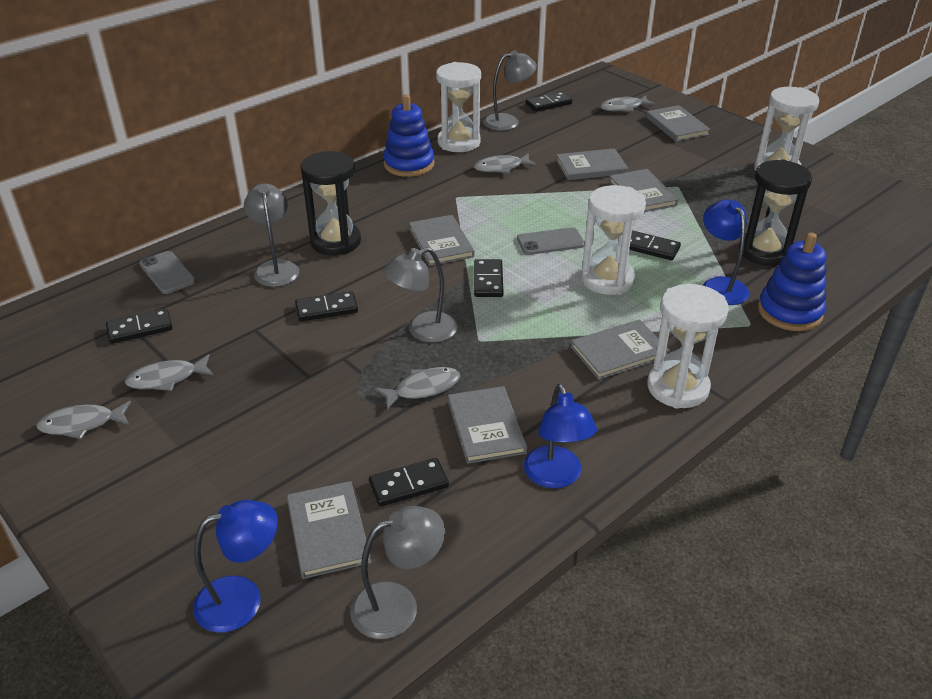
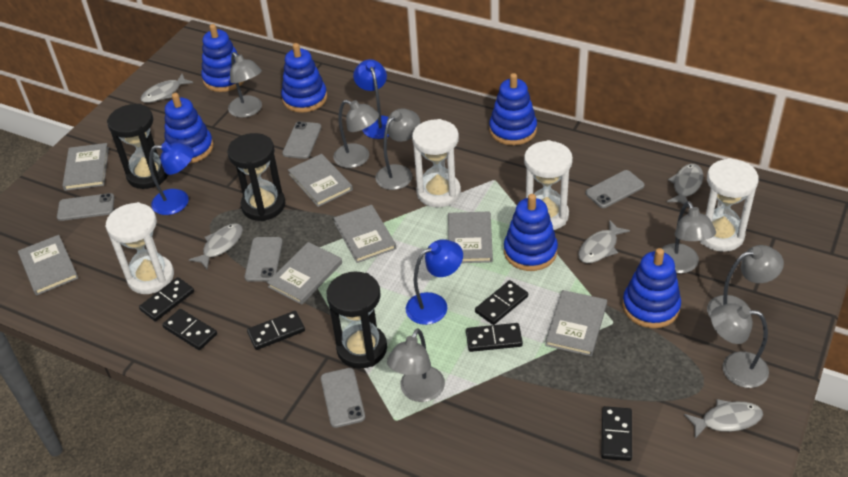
black hourglass: 2 -> 3
blue stacking toy: 2 -> 6
grey lamp: 4 -> 7
grey phone: 2 -> 5

